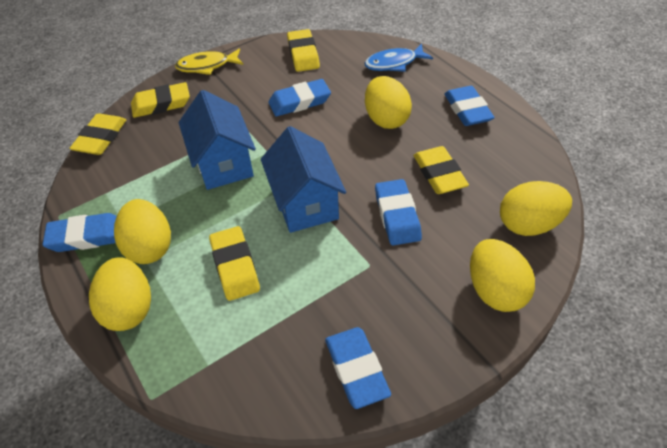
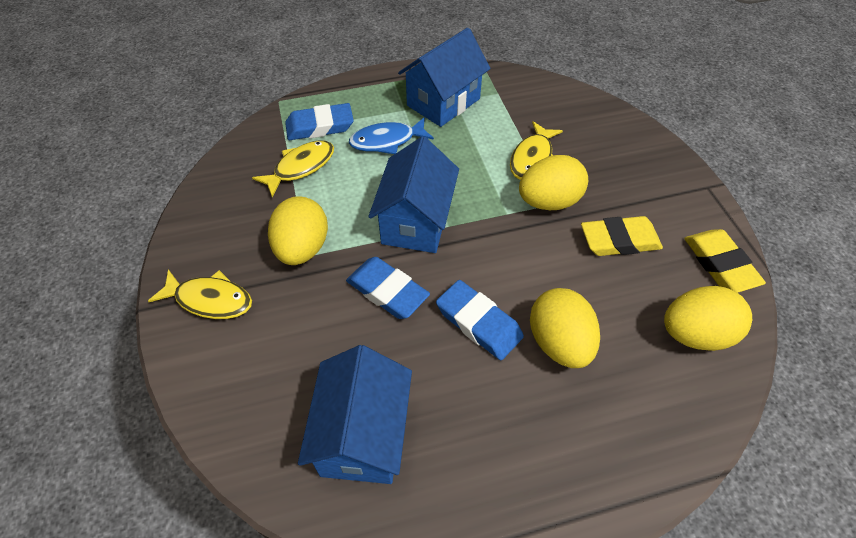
blue eraser: 5 -> 3
blue house: 2 -> 3
yellow egg: 5 -> 4
yellow eraser: 5 -> 2
yellow fish: 1 -> 3

